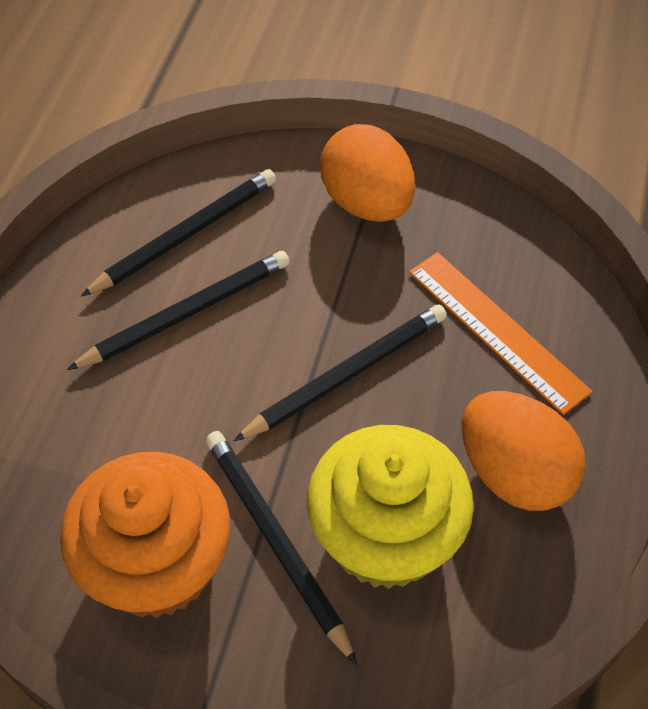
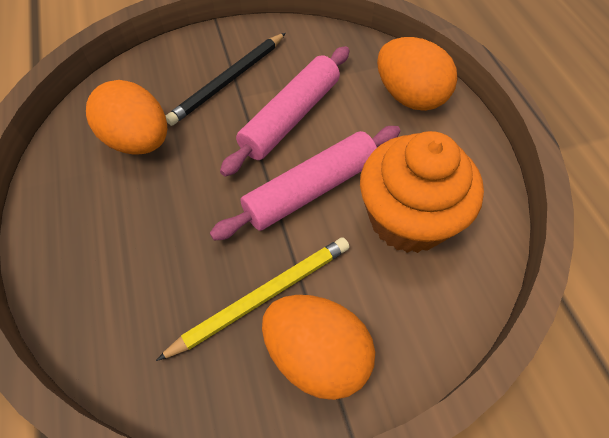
black pencil: 4 -> 1
orange egg: 2 -> 3
orange ruler: 1 -> 0
pink rolling pin: 0 -> 2
yellow cupcake: 1 -> 0
yellow pencil: 0 -> 1

